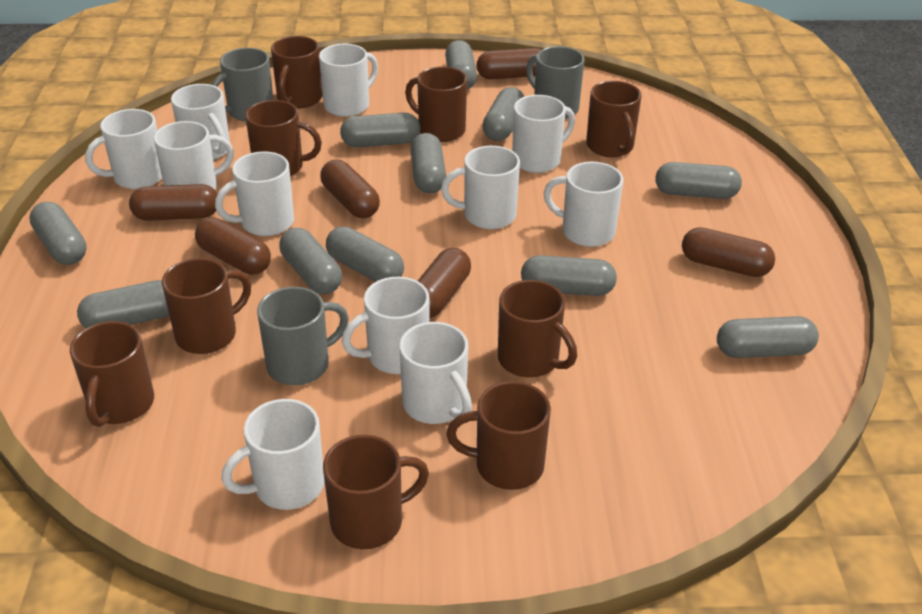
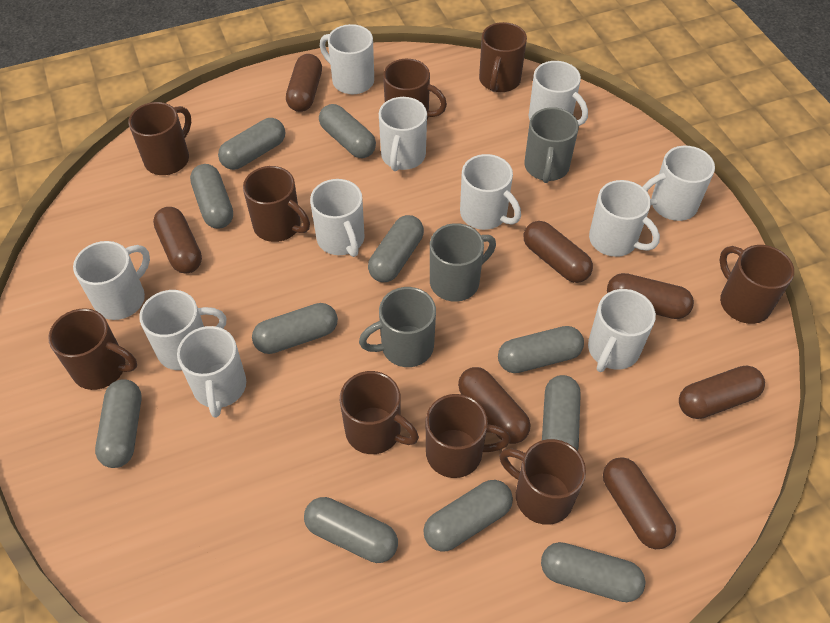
brown capsule: 6 -> 7

